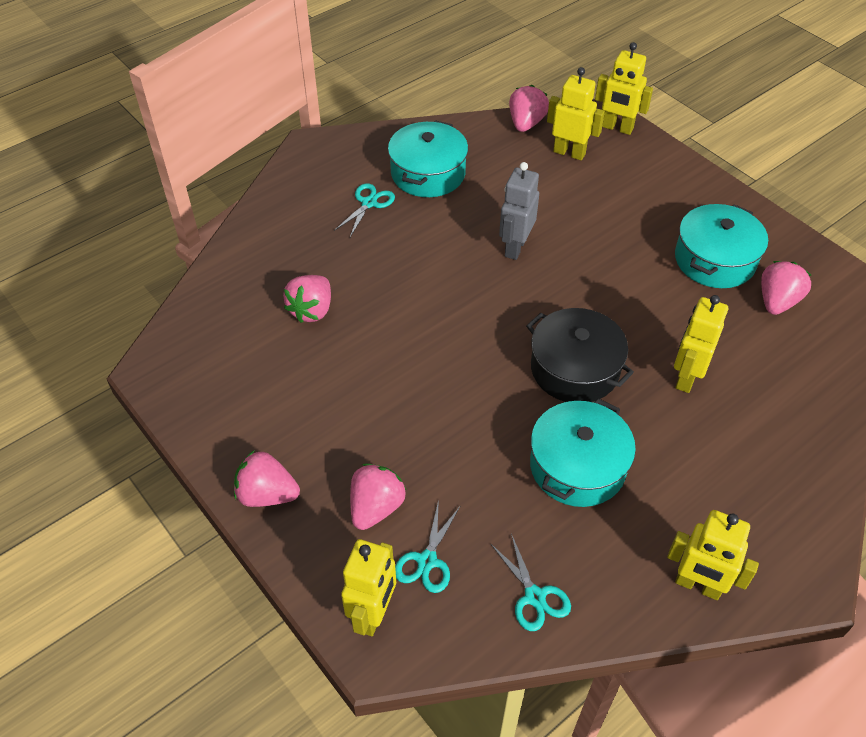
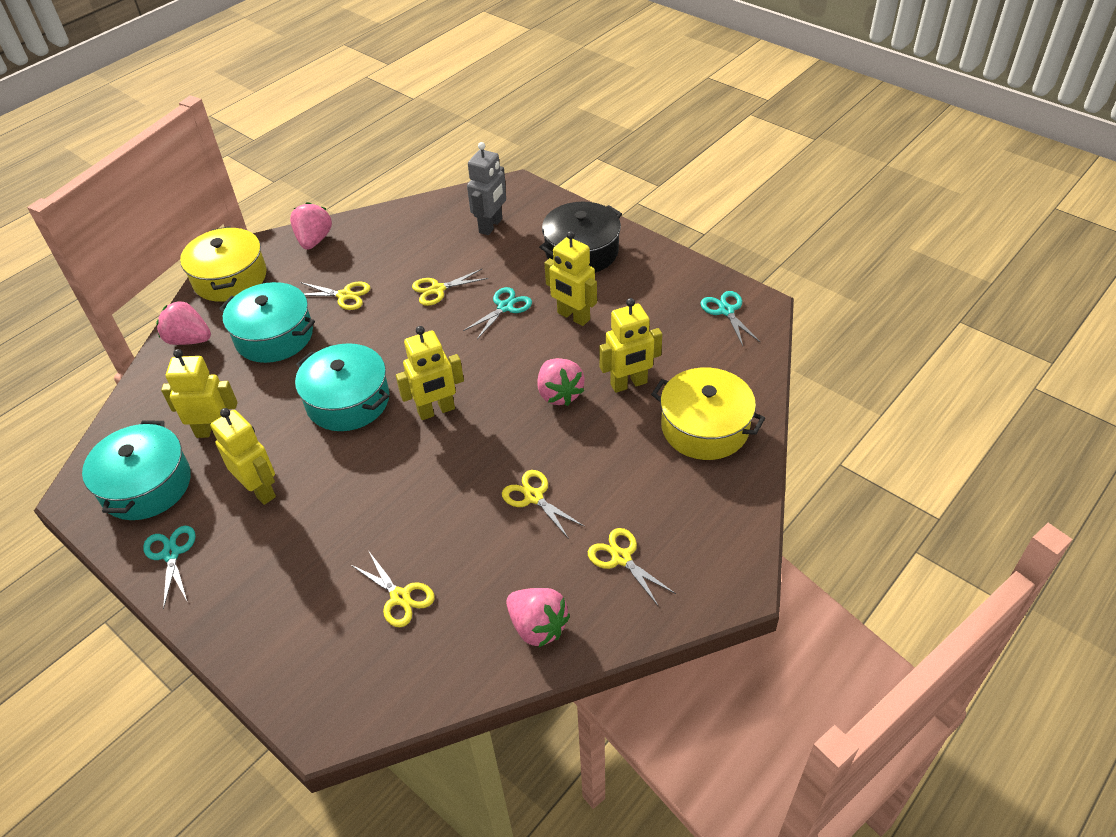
pink strawberry: 5 -> 4
yellow pot: 0 -> 2
yellow scissors: 0 -> 5

